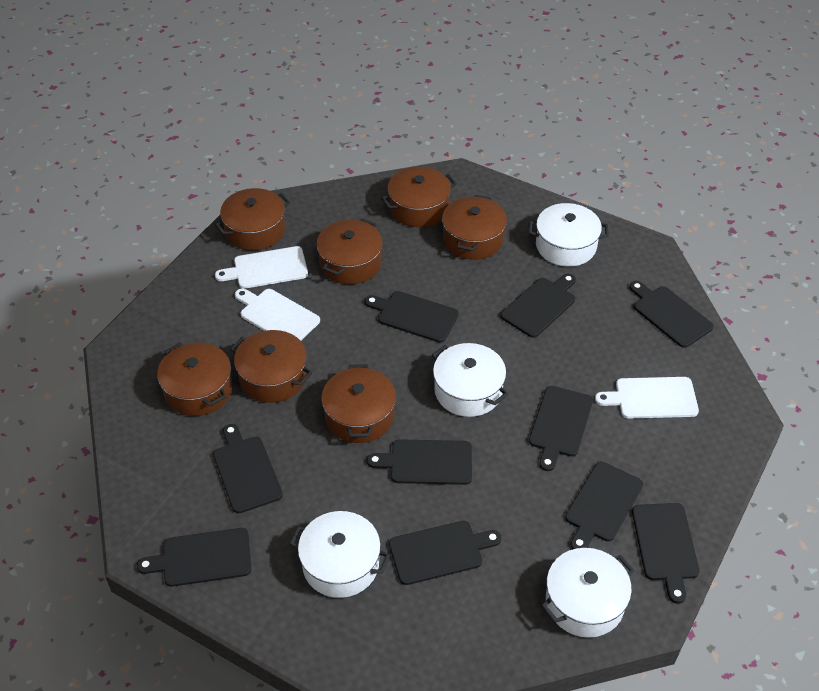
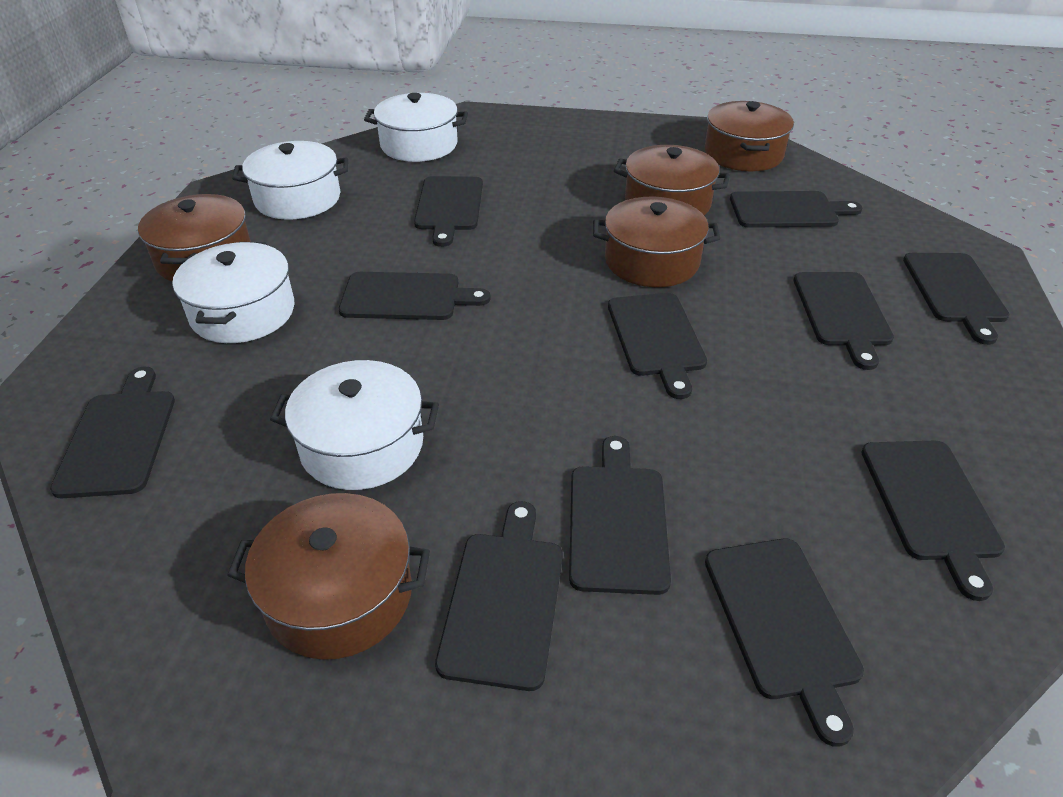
black cutting board: 10 -> 11
brown pot: 7 -> 5
white cutting board: 3 -> 0

